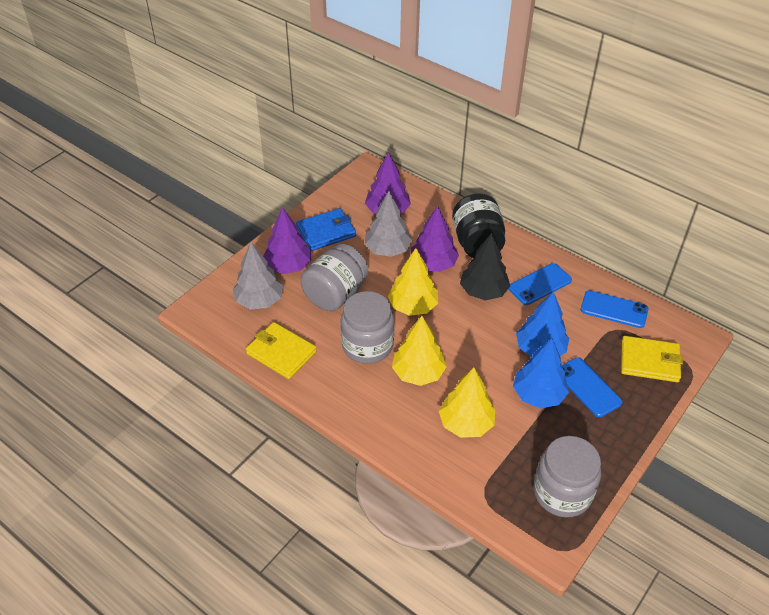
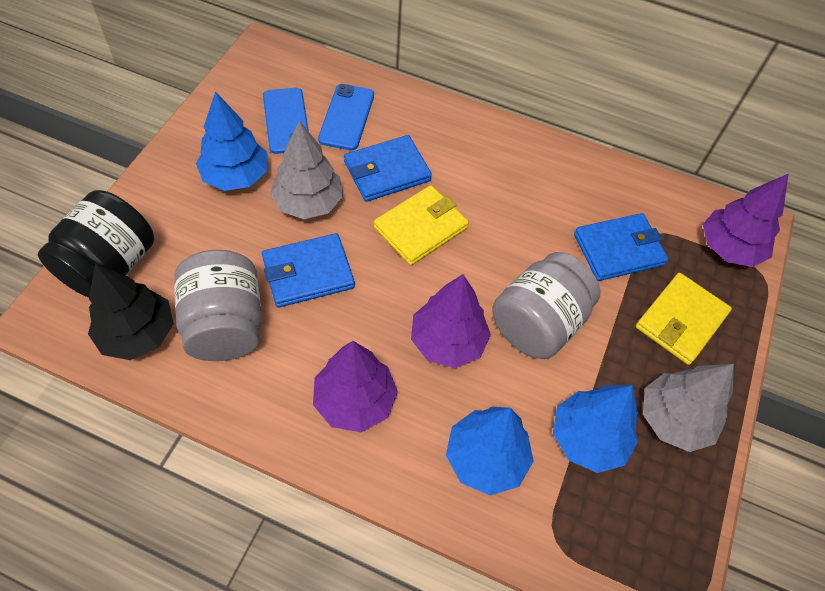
blue phone: 3 -> 2
blue tree: 2 -> 3
blue wallet: 1 -> 3
grey jar: 3 -> 2
yellow tree: 3 -> 0

